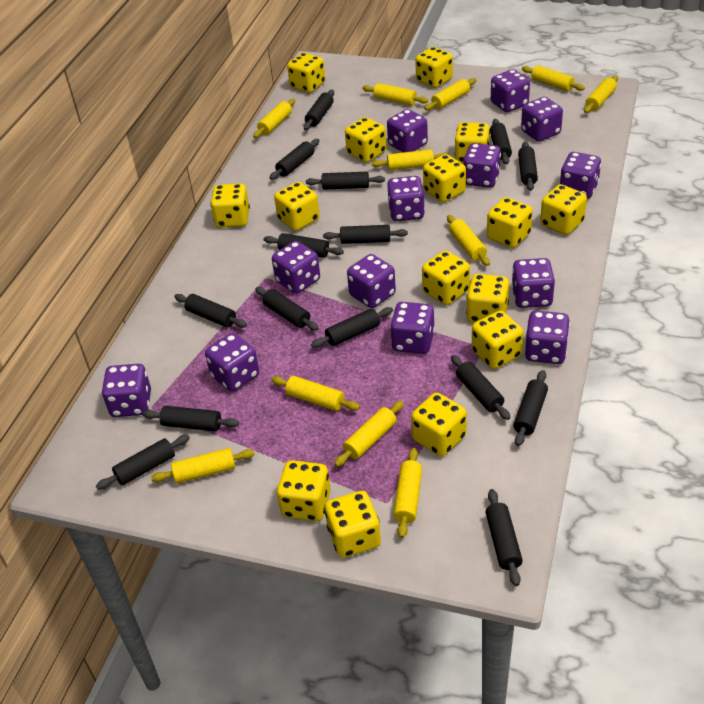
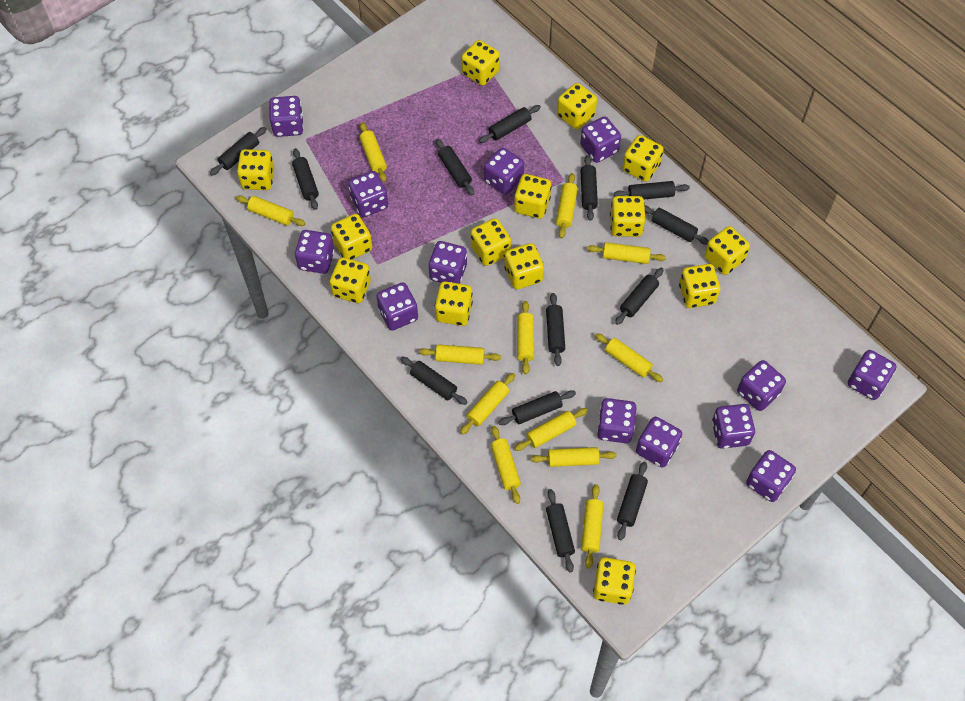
black rolling pin: 15 -> 13
yellow dice: 15 -> 14
yellow rolling pin: 11 -> 12

